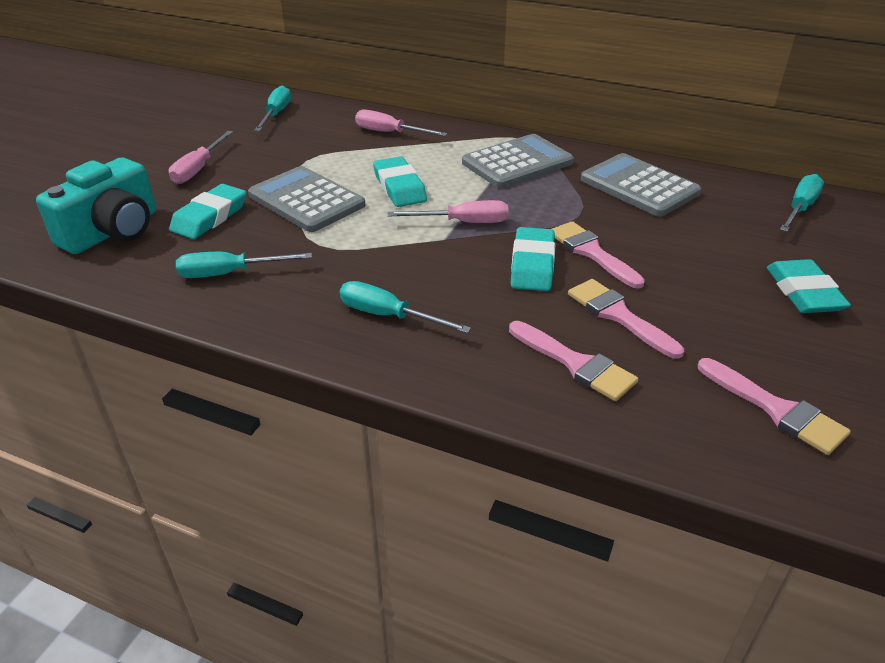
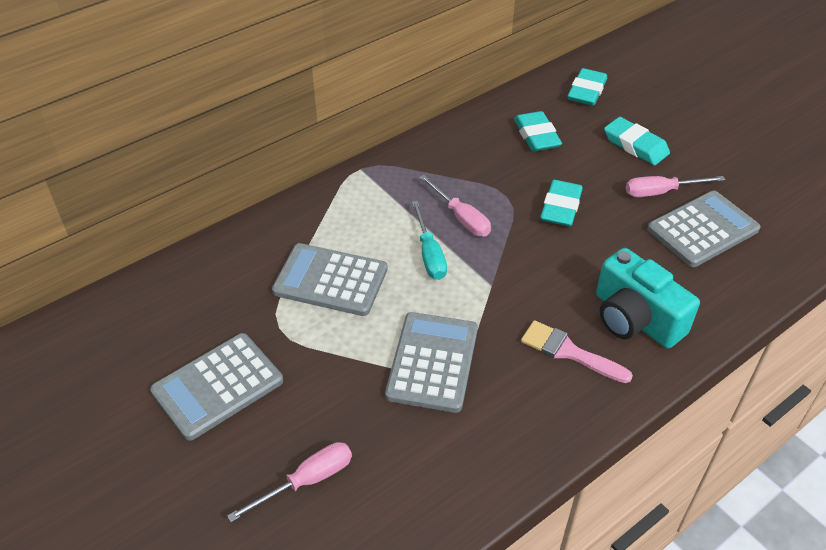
grey calculator: 3 -> 4
pink brush: 4 -> 1
turquoise screwdriver: 4 -> 1

